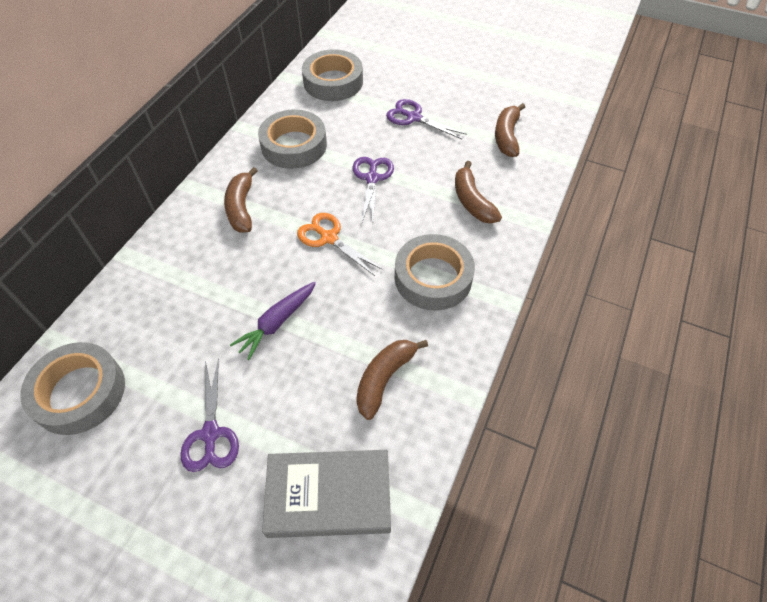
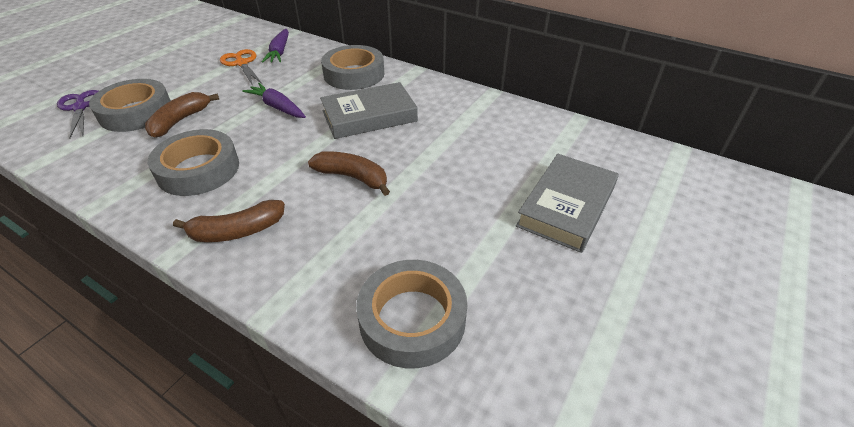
brown banana: 4 -> 3
grey book: 1 -> 2
purple carrot: 1 -> 2
purple scissors: 3 -> 1

